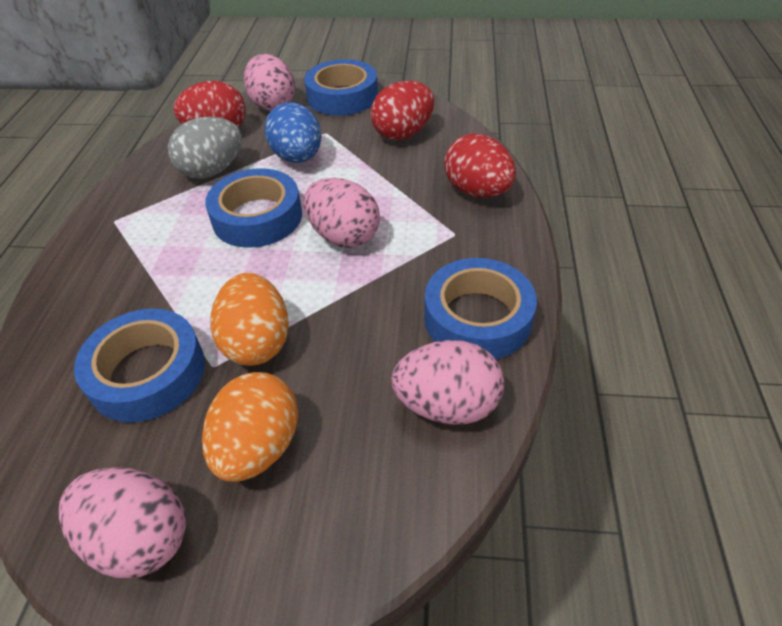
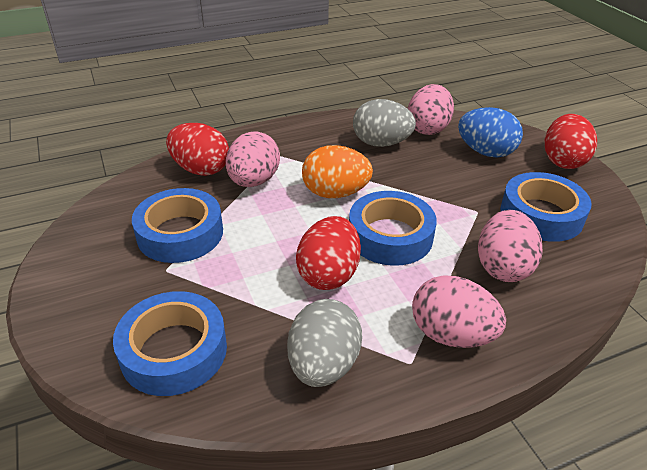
grey egg: 1 -> 2
orange egg: 2 -> 1

